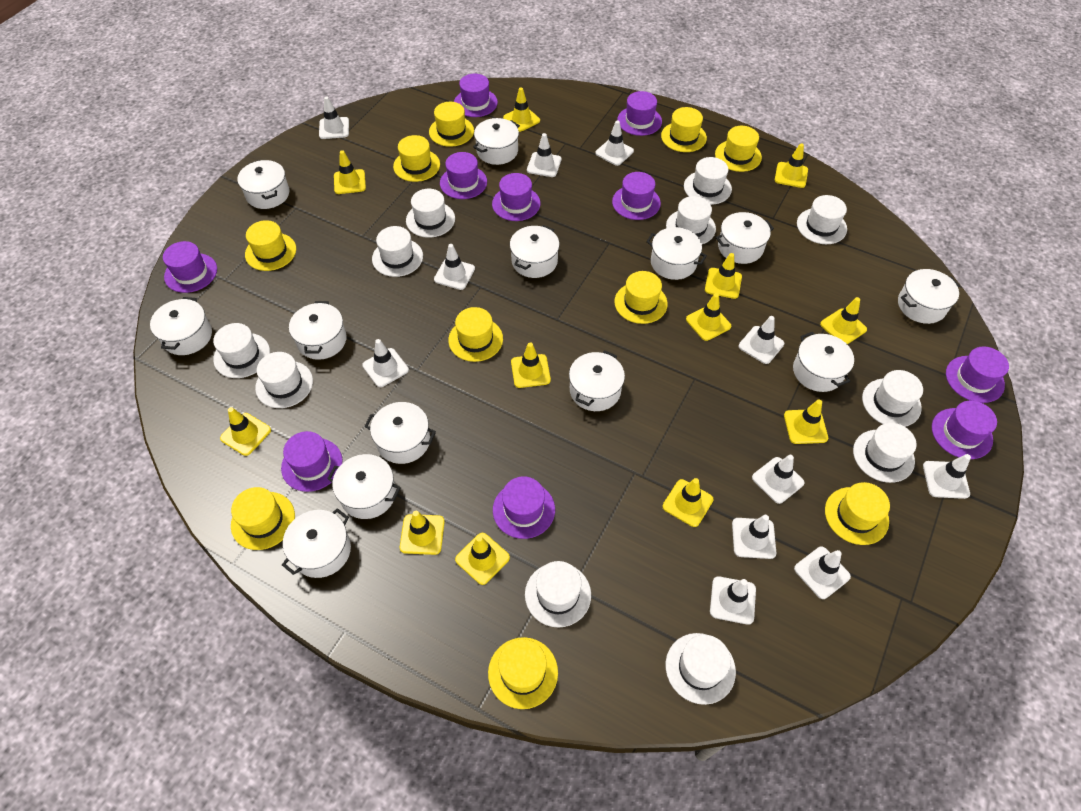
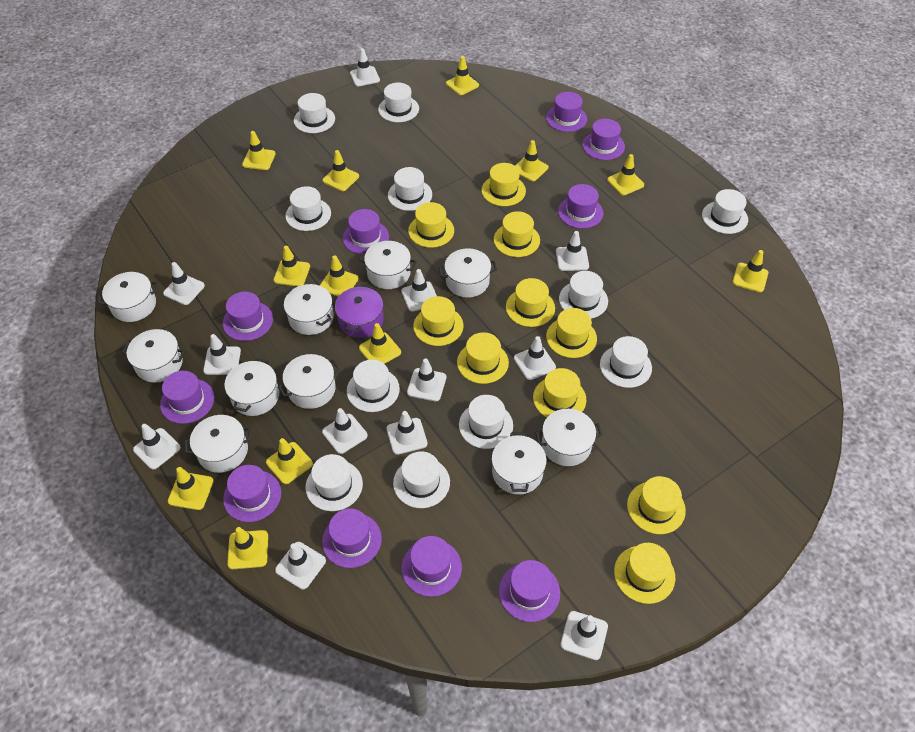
purple pot: 0 -> 1
white pot: 13 -> 10
white traffic cone: 11 -> 12

